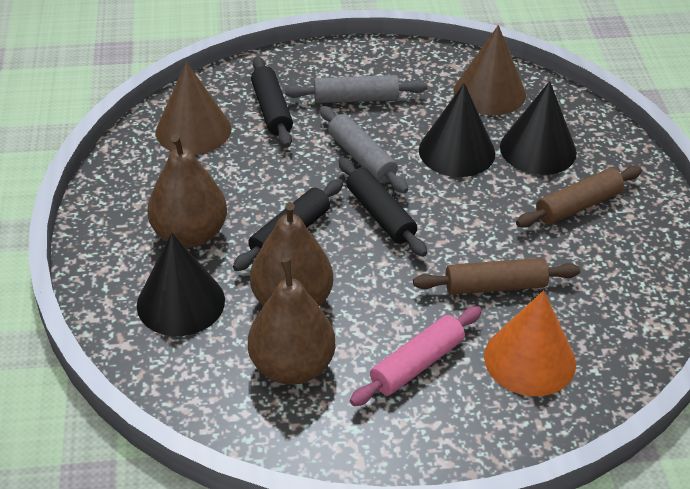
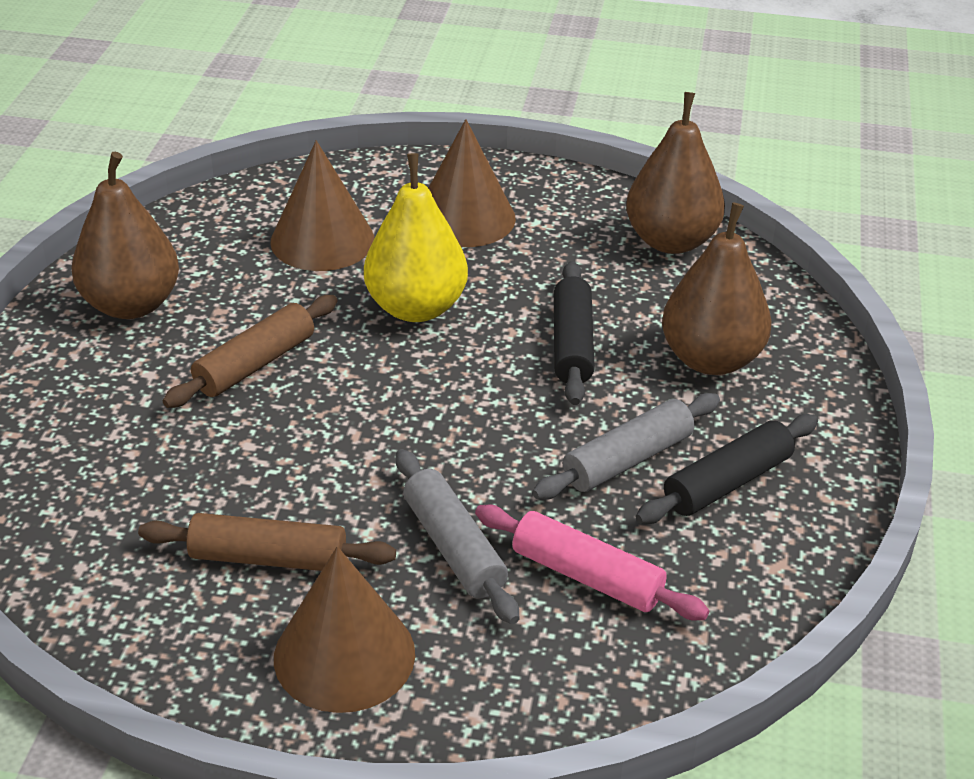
black cone: 3 -> 0
black rolling pin: 3 -> 2
brown cone: 2 -> 3
orange cone: 1 -> 0
yellow pear: 0 -> 1

